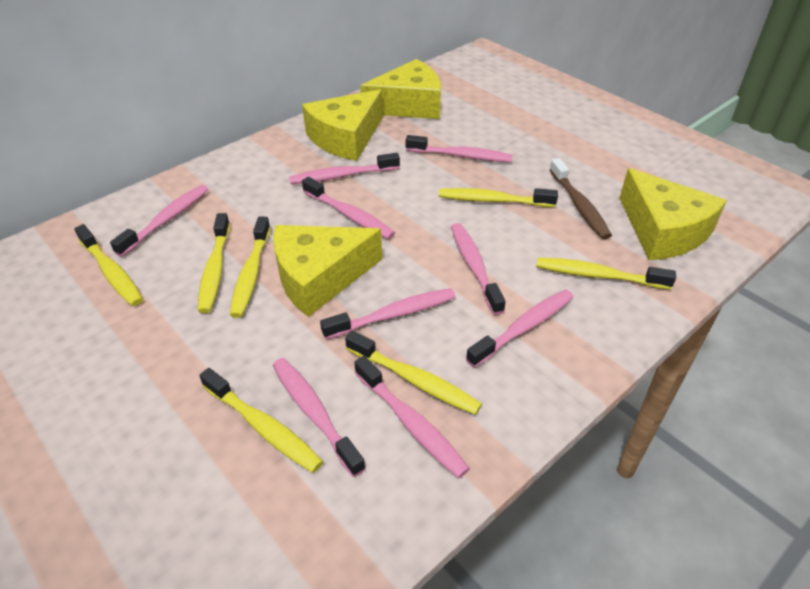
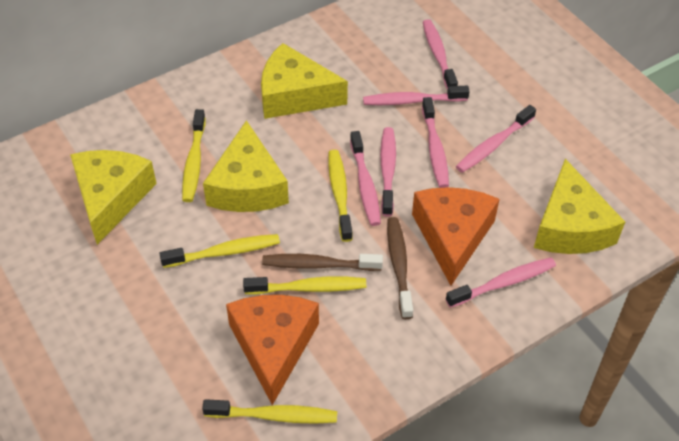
brown toothbrush: 1 -> 2
orange cheese: 0 -> 2
pink toothbrush: 9 -> 7
yellow toothbrush: 7 -> 5

